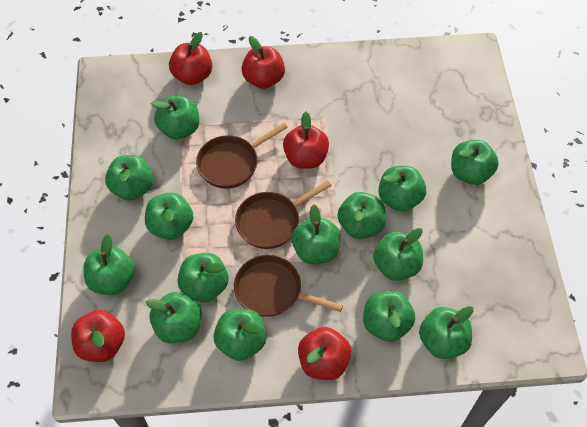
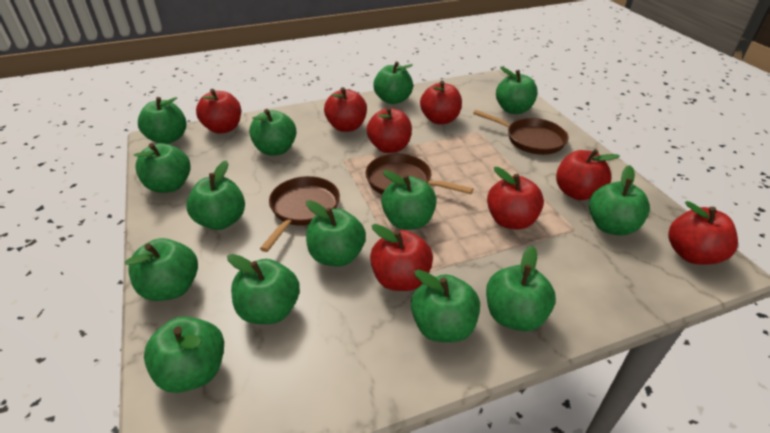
red apple: 5 -> 8

